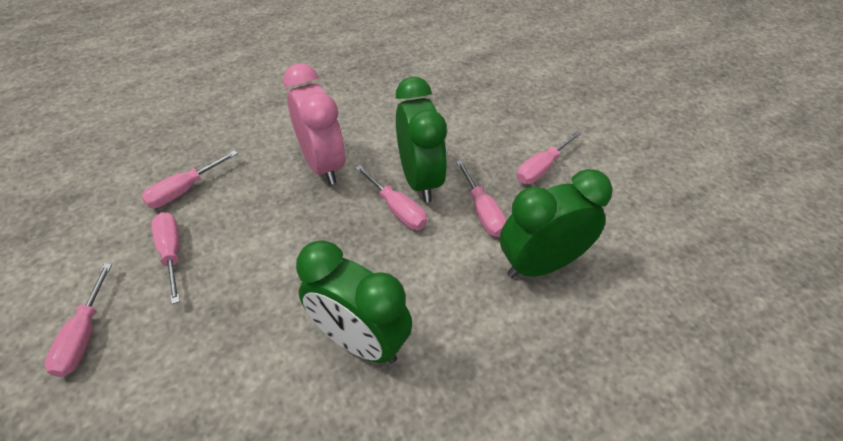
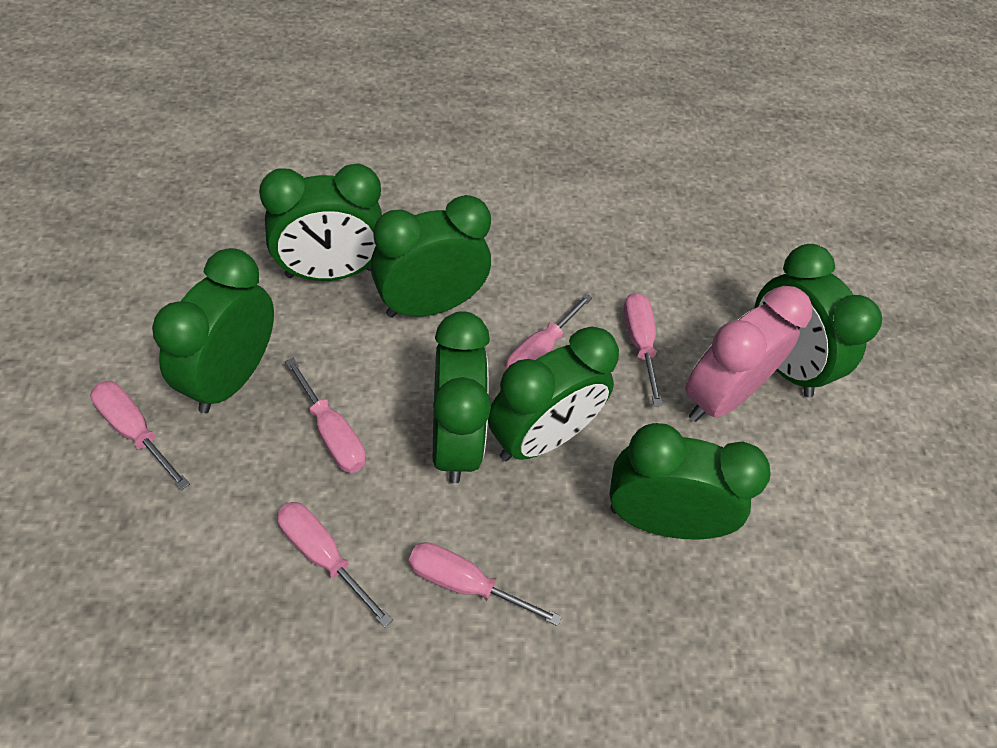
green clock: 3 -> 7

